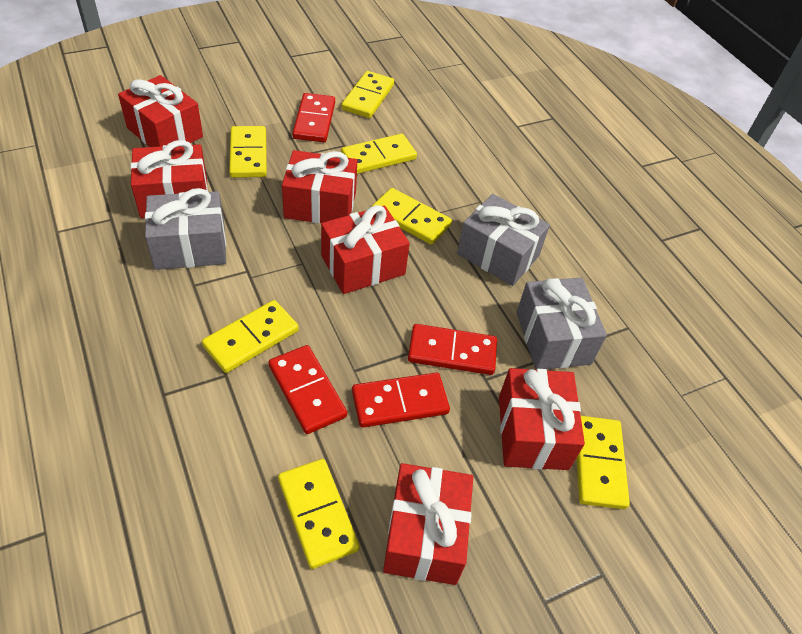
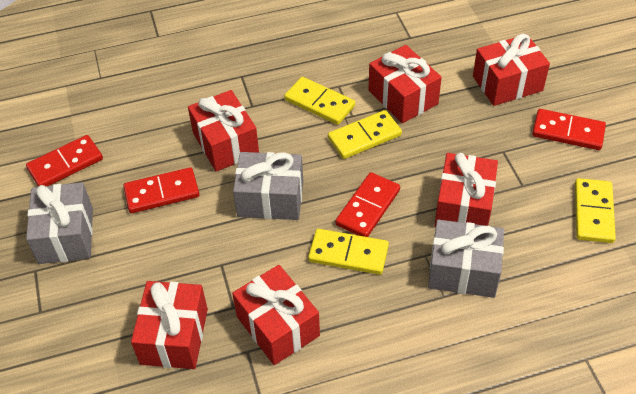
yellow domino: 7 -> 4

